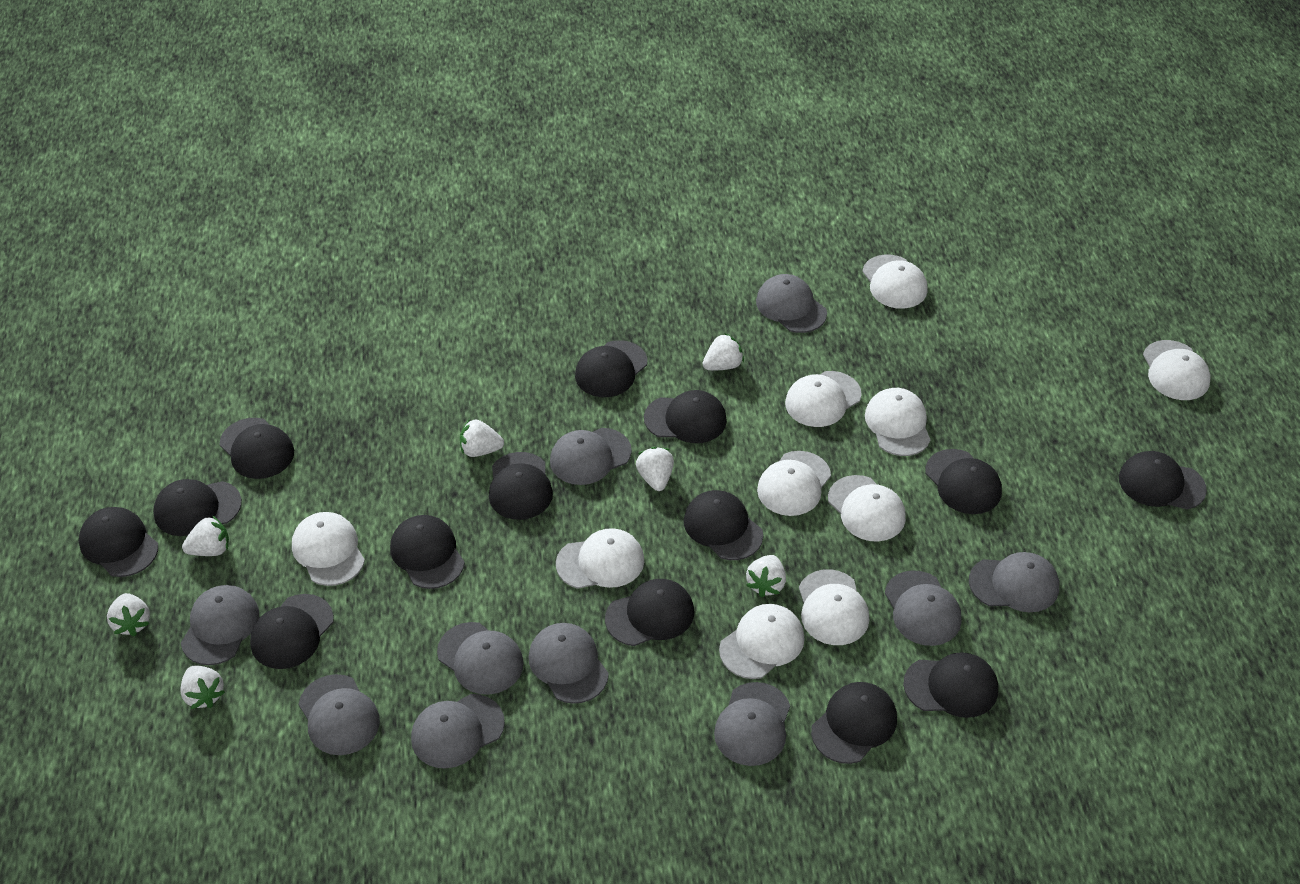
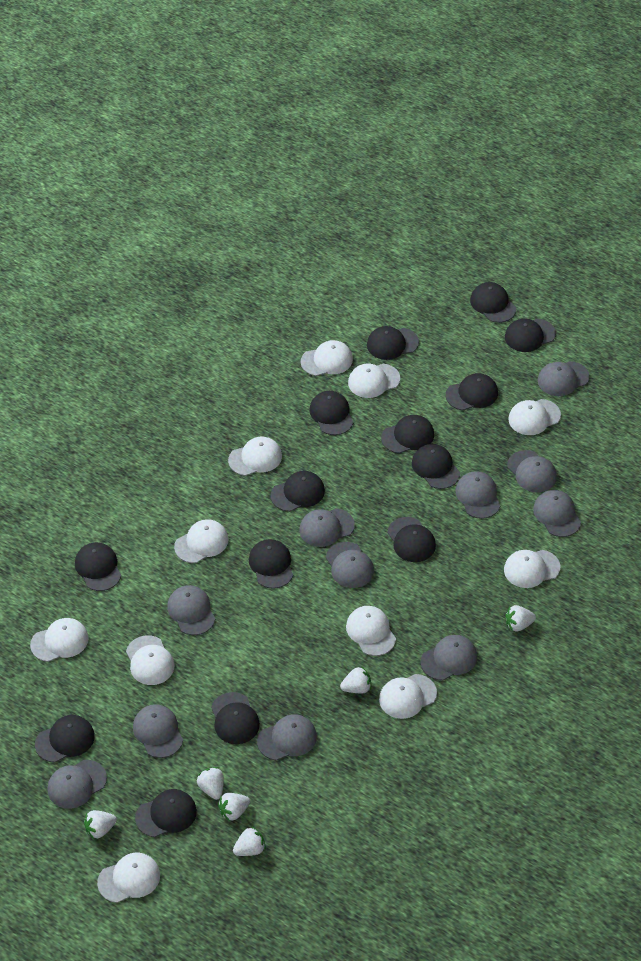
grey cap: 10 -> 11
white cap: 10 -> 11
white strawberry: 7 -> 6

